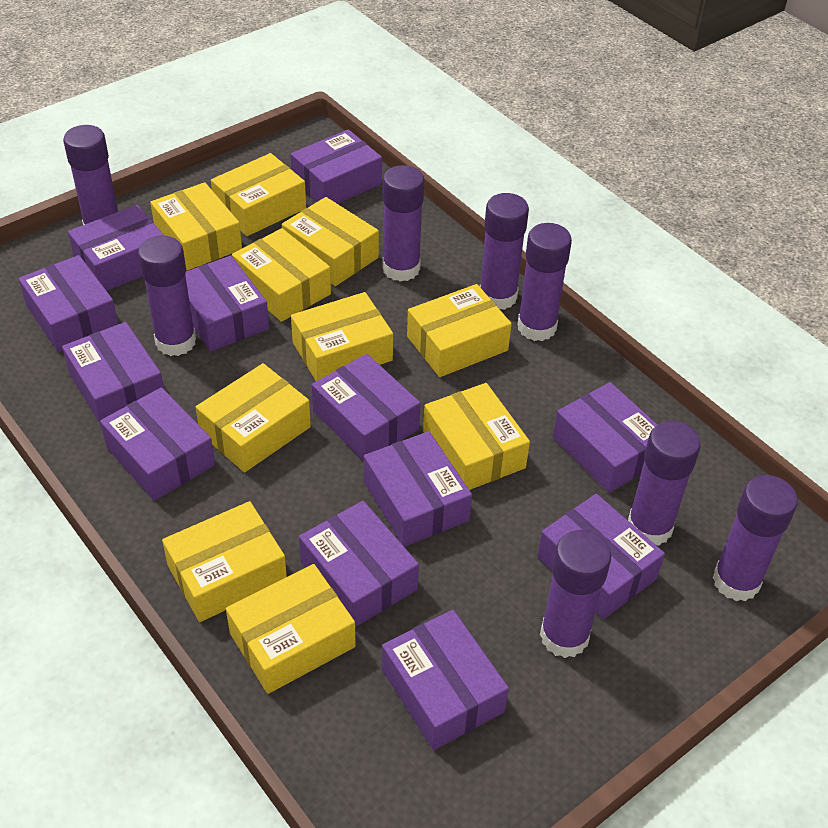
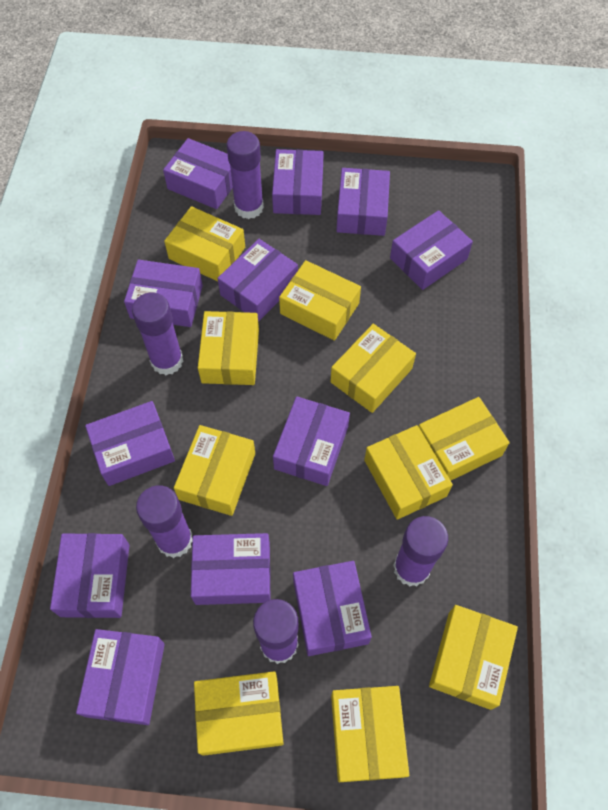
purple glue stick: 8 -> 5

